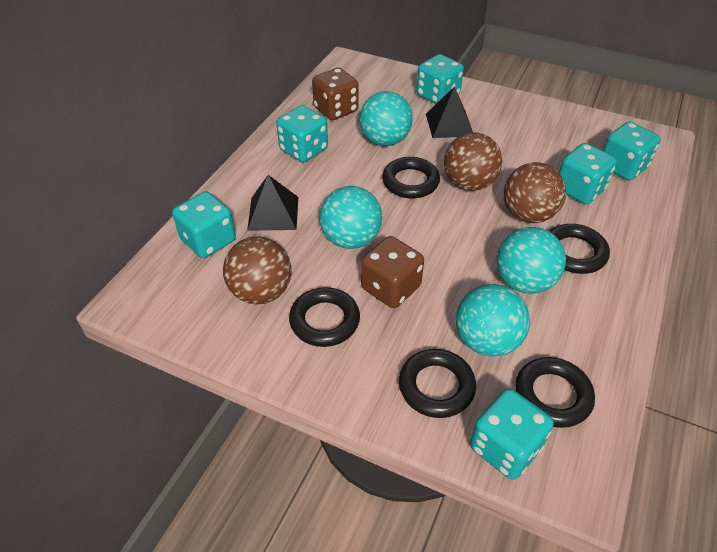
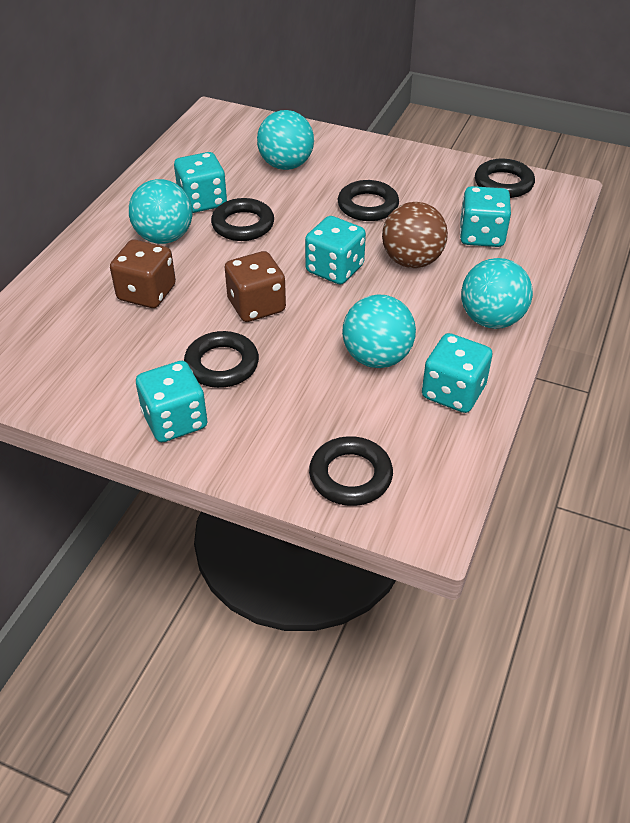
black pyramid: 2 -> 0
brown ball: 3 -> 1
turquoise dice: 6 -> 5

